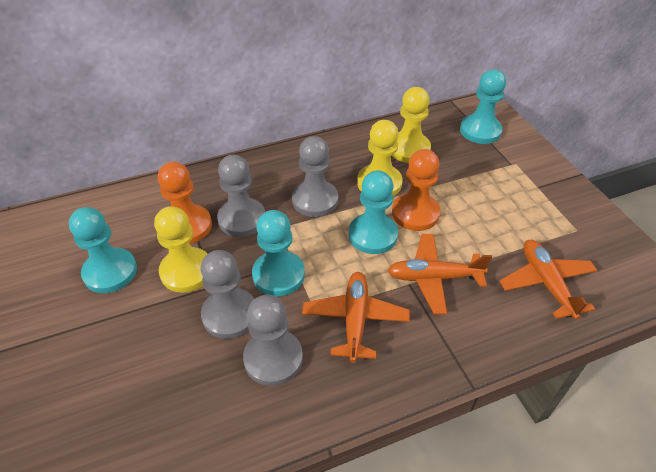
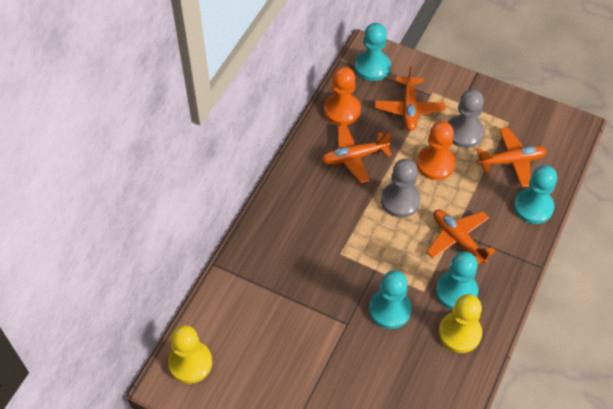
grey pawn: 4 -> 2
orange plane: 3 -> 4
yellow pawn: 3 -> 2

